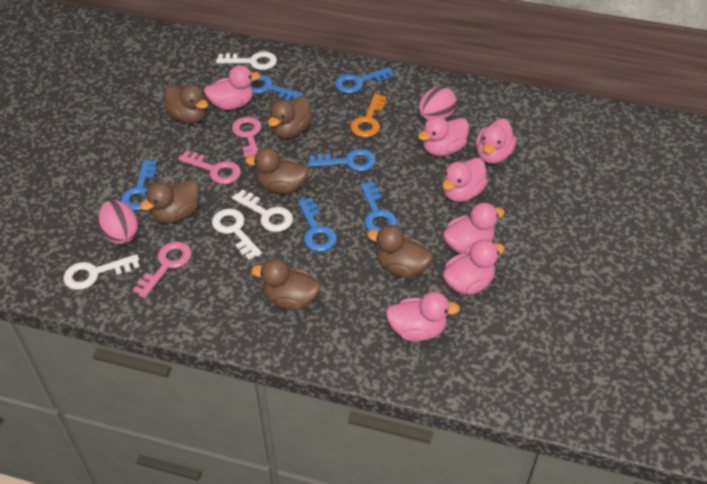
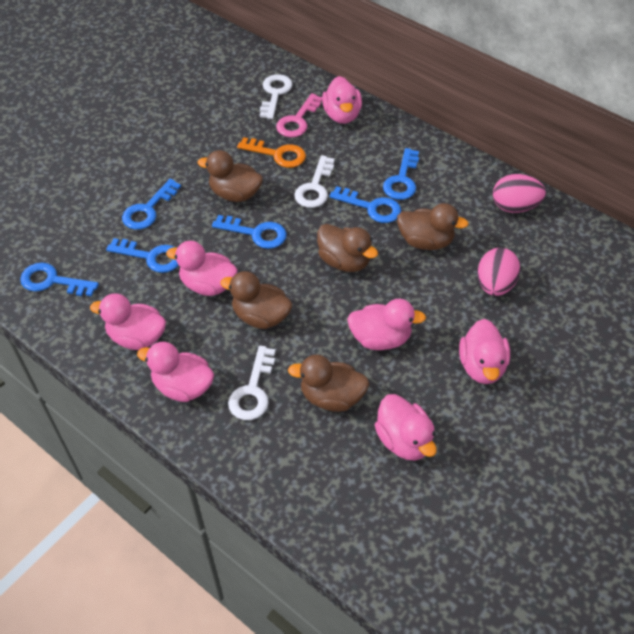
brown duck: 6 -> 5
pink key: 3 -> 1
white key: 4 -> 3

